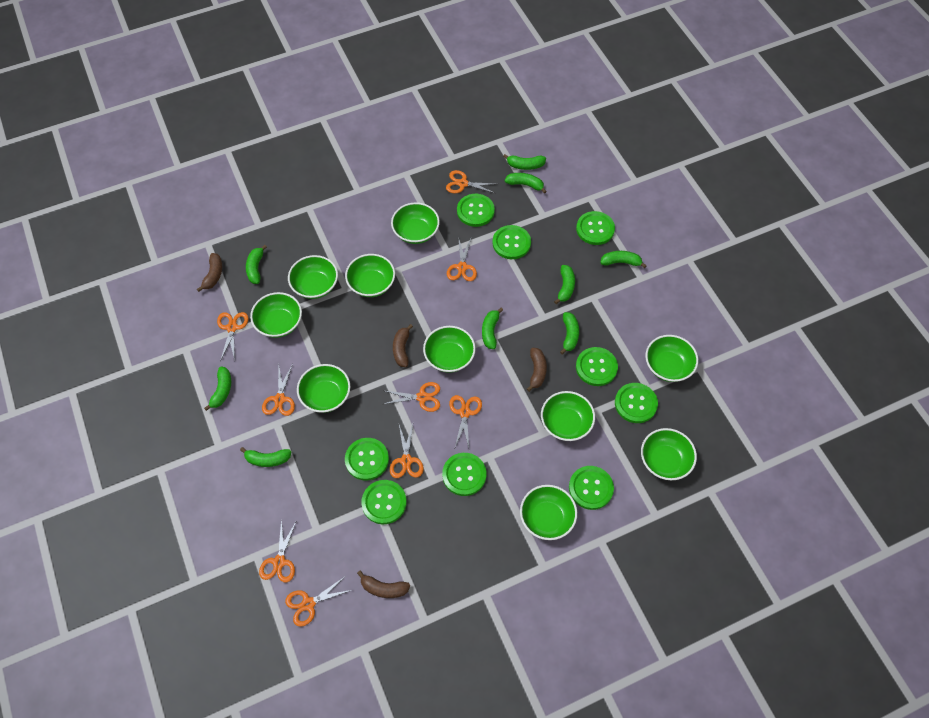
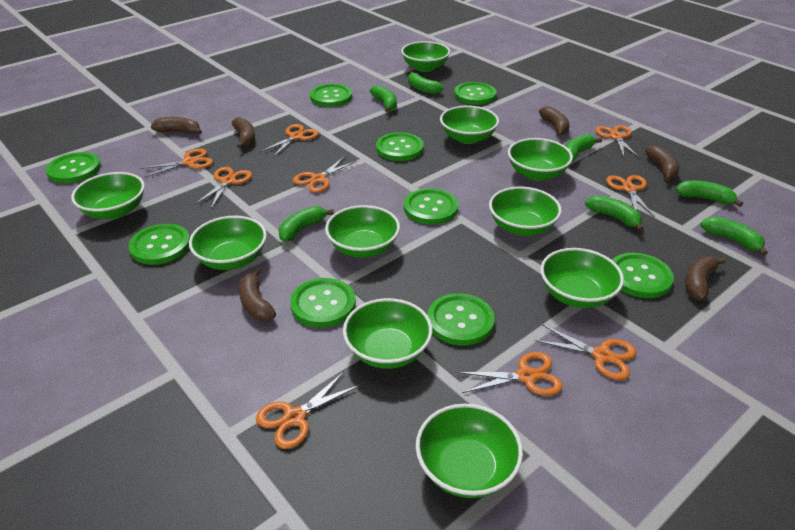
brown banana: 4 -> 6
green banana: 9 -> 7

